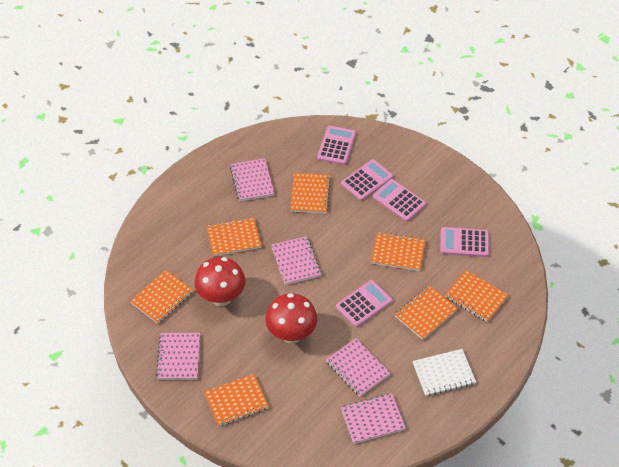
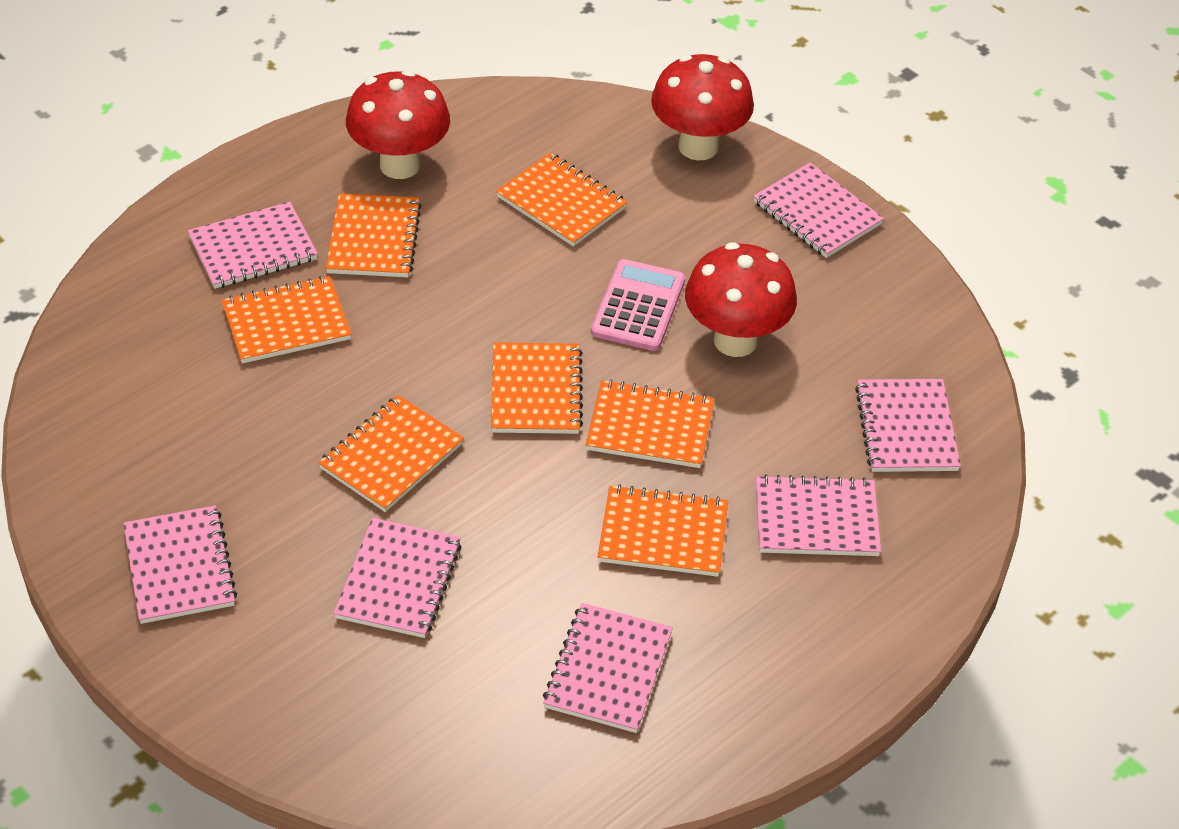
pink calculator: 5 -> 1
pink notebook: 5 -> 7
red mushroom: 2 -> 3
white notebook: 1 -> 0

